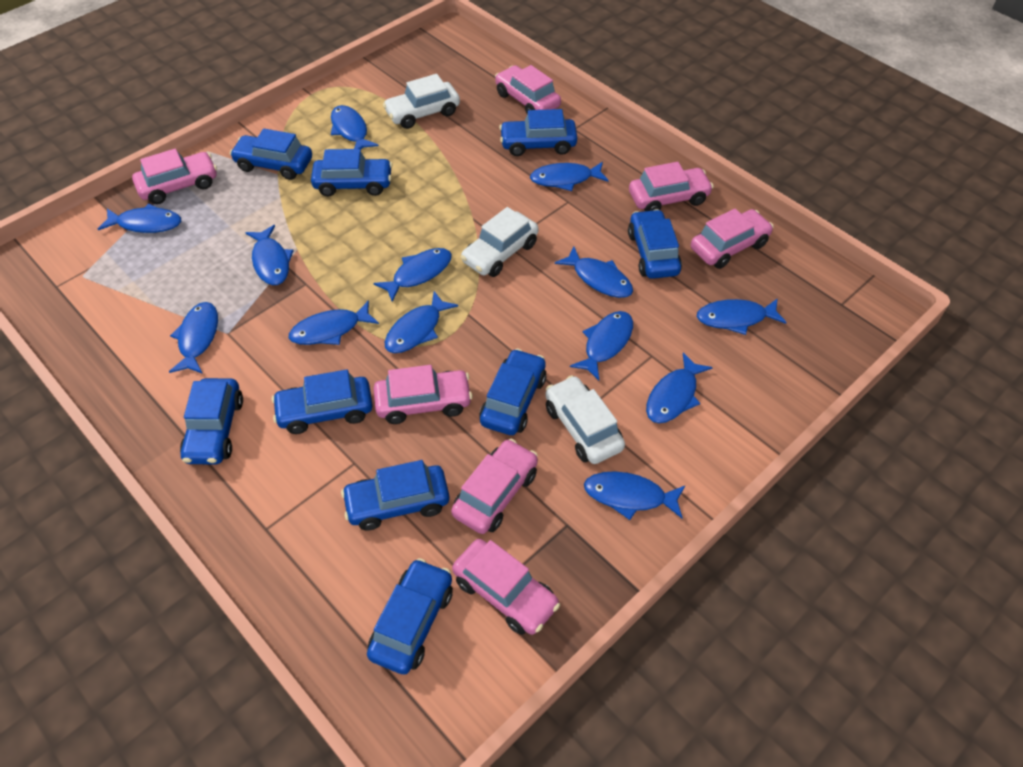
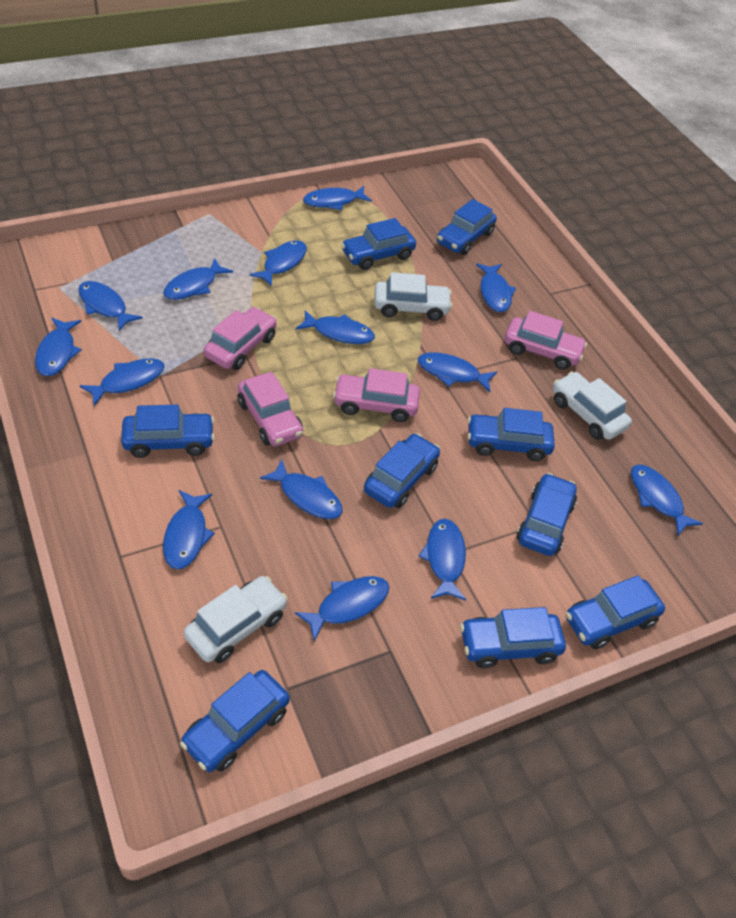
blue fish: 13 -> 14
pink car: 7 -> 4

